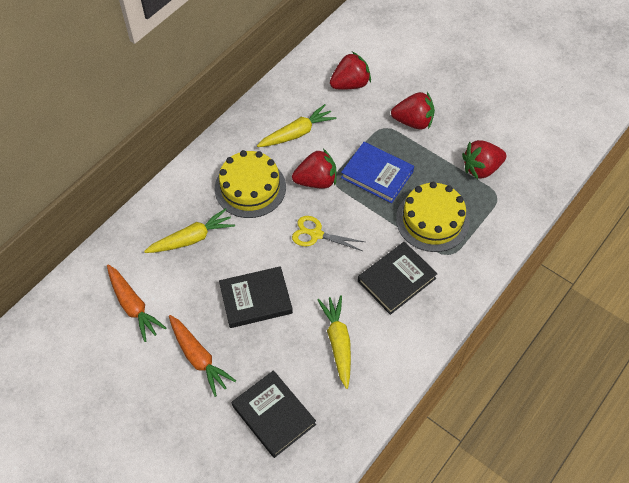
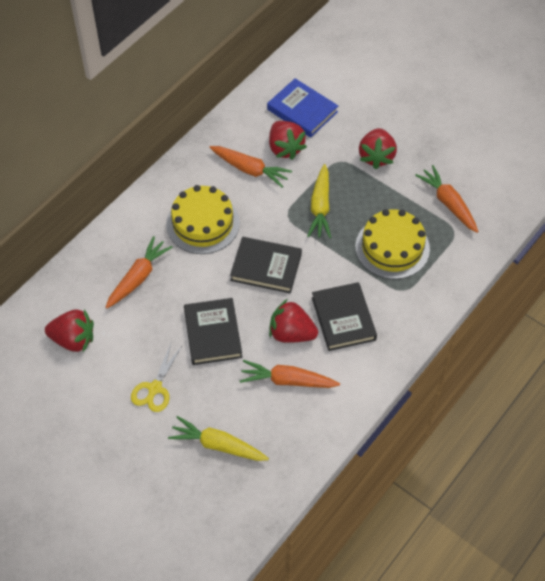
orange carrot: 2 -> 4
yellow carrot: 3 -> 2

